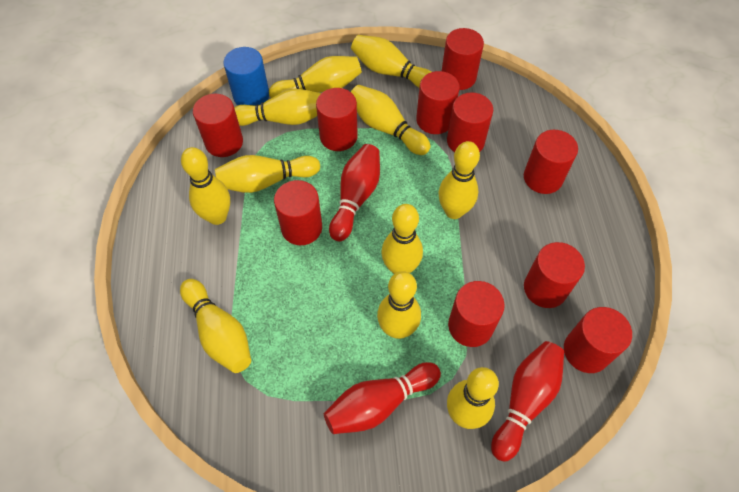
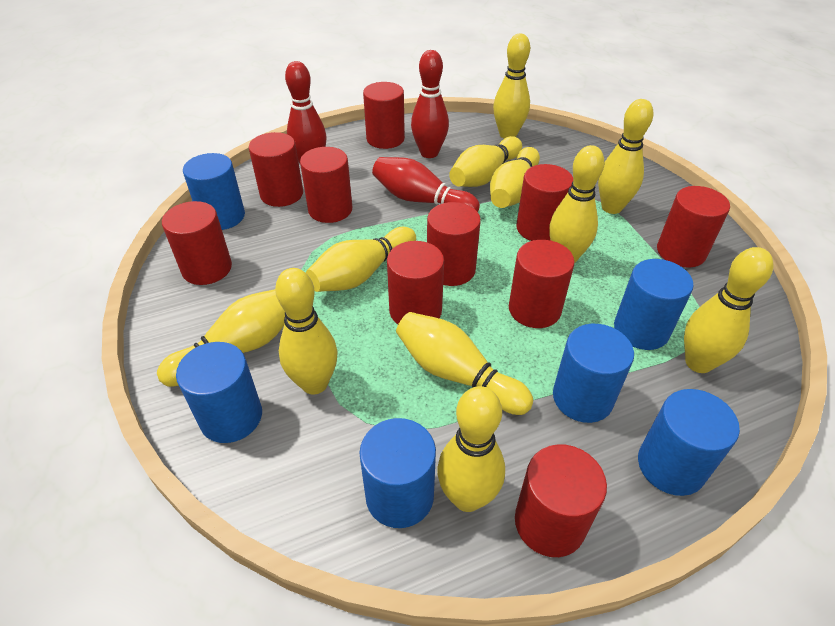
blue cylinder: 1 -> 6

